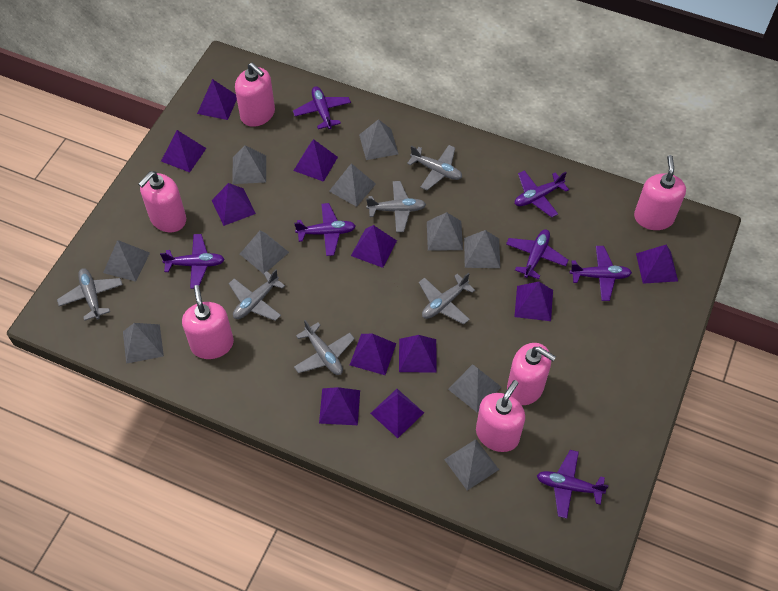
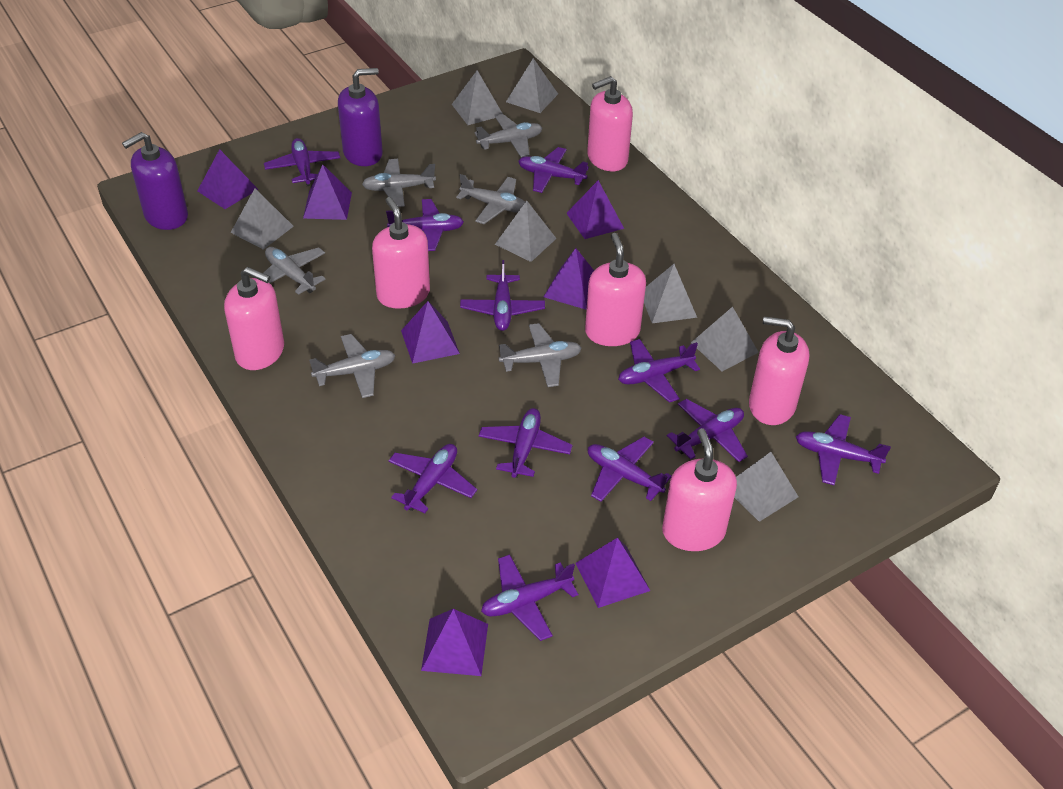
grey pyramid: 10 -> 7
purple plane: 7 -> 11
purple pyramid: 11 -> 7
purple soap dispenser: 0 -> 2

